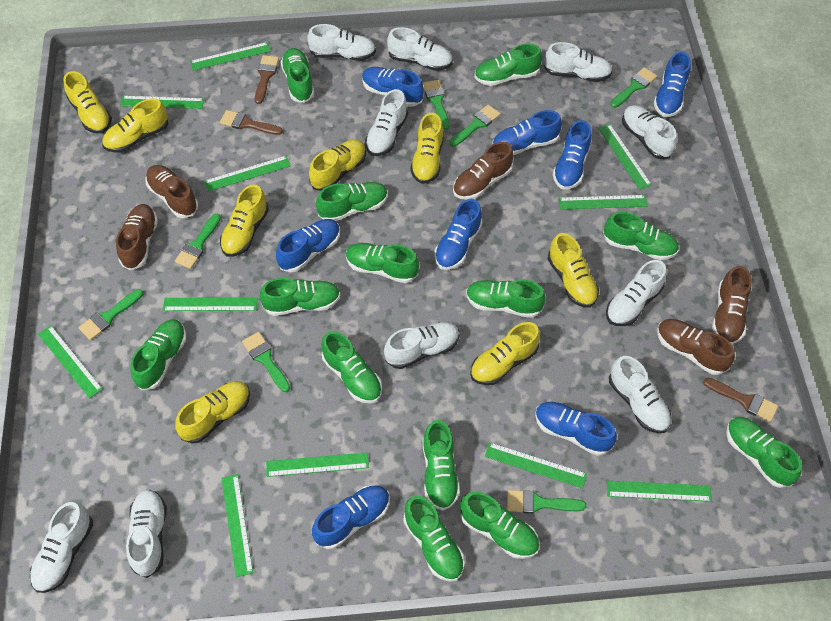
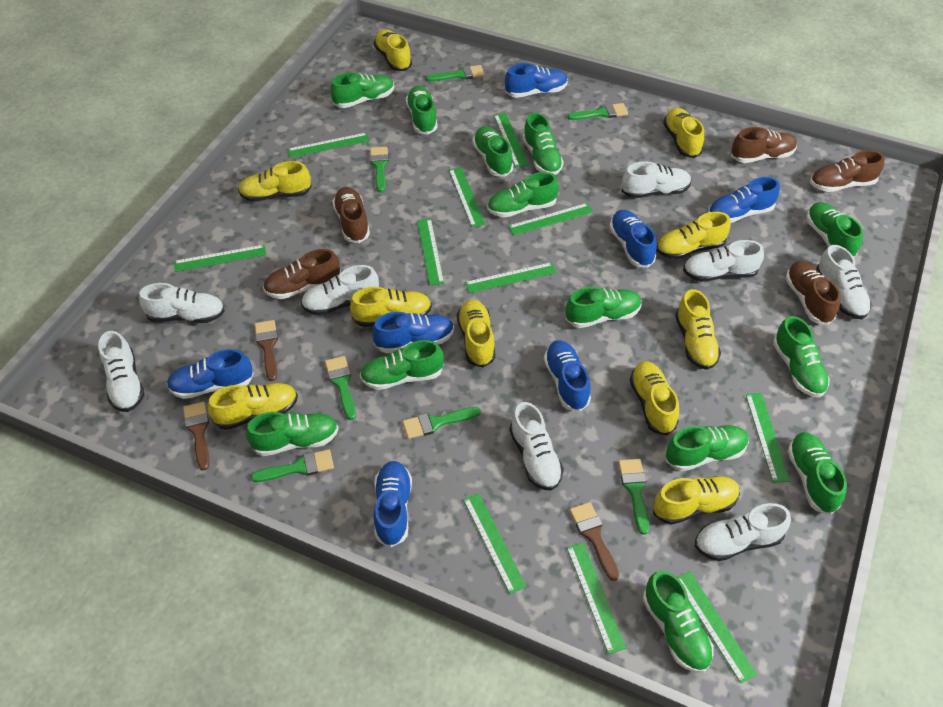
blue shoe: 8 -> 7
white shoe: 10 -> 8
yellow shoe: 8 -> 10

